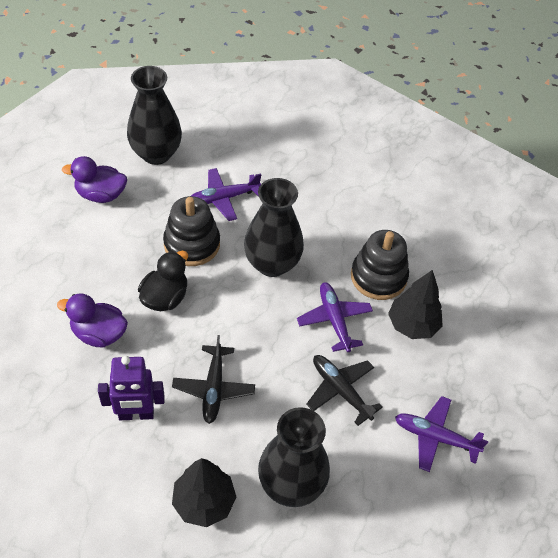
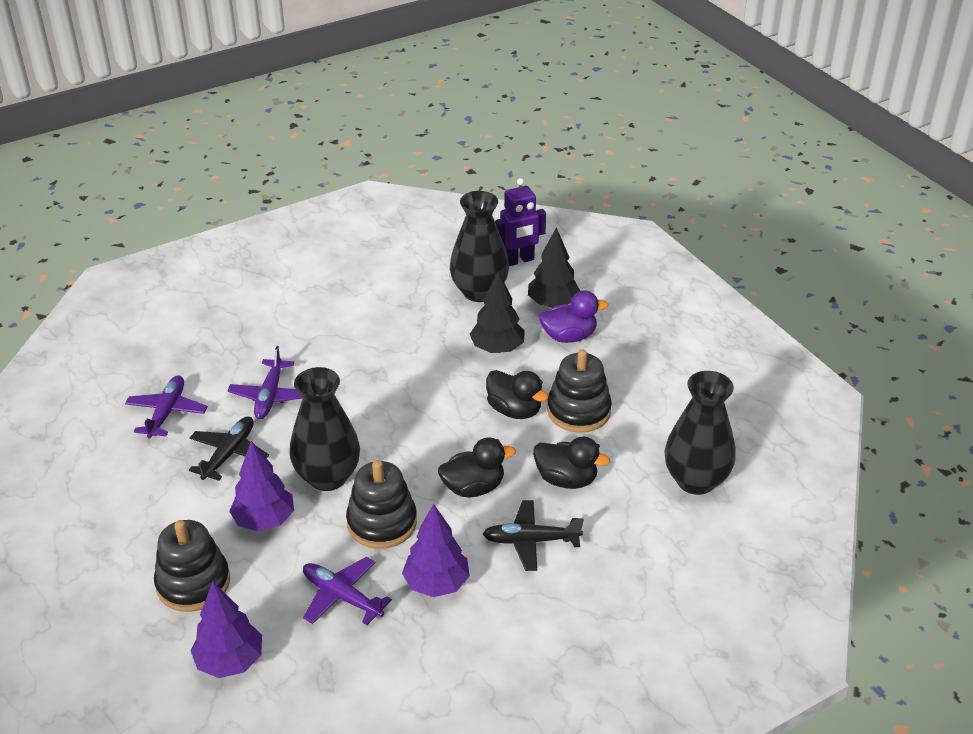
black duck: 1 -> 3
black stacking toy: 2 -> 3
purple duck: 2 -> 1
purple tree: 0 -> 3

